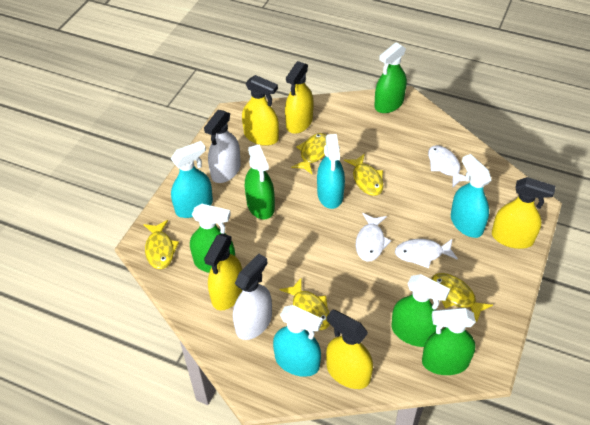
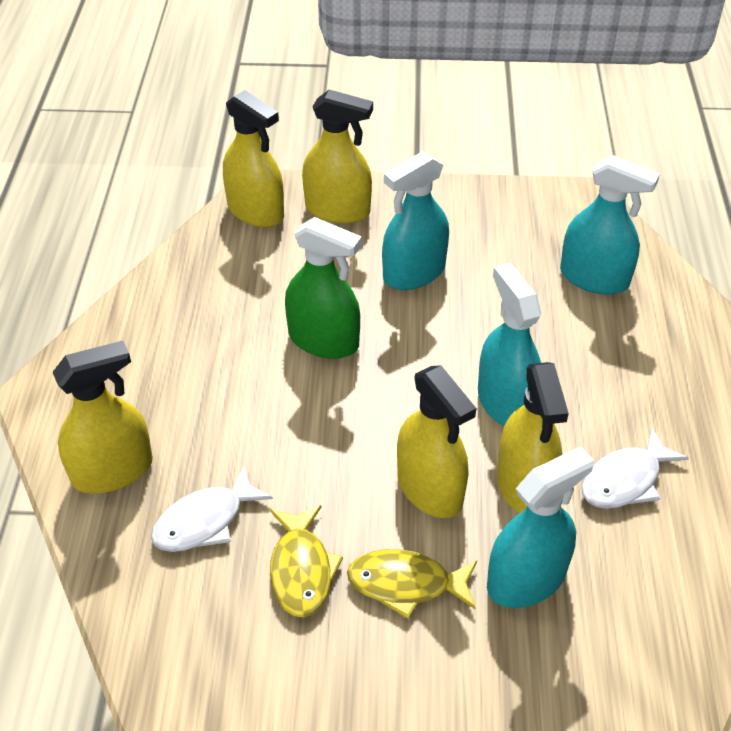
green spray bottle: 5 -> 1
white fish: 3 -> 2
white spray bottle: 2 -> 0
yellow fish: 5 -> 2

